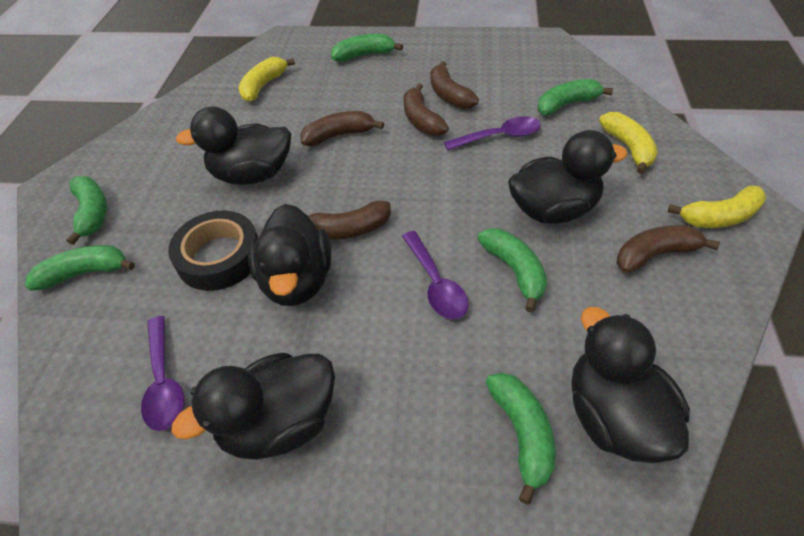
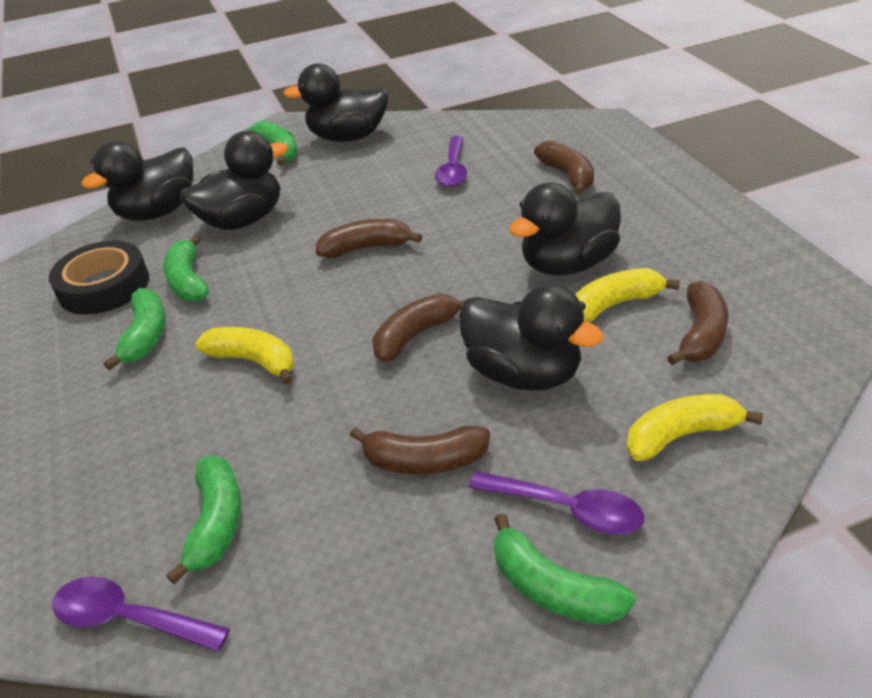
green banana: 6 -> 5

